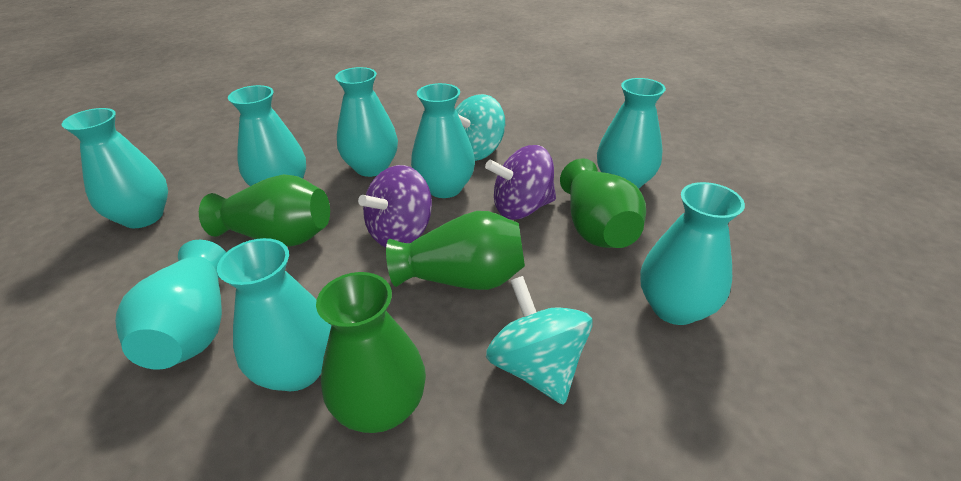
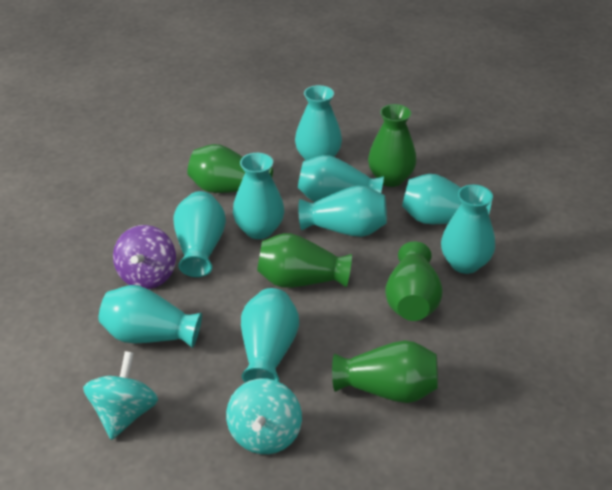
green vase: 4 -> 5
purple spinning top: 2 -> 1
turquoise vase: 8 -> 9

